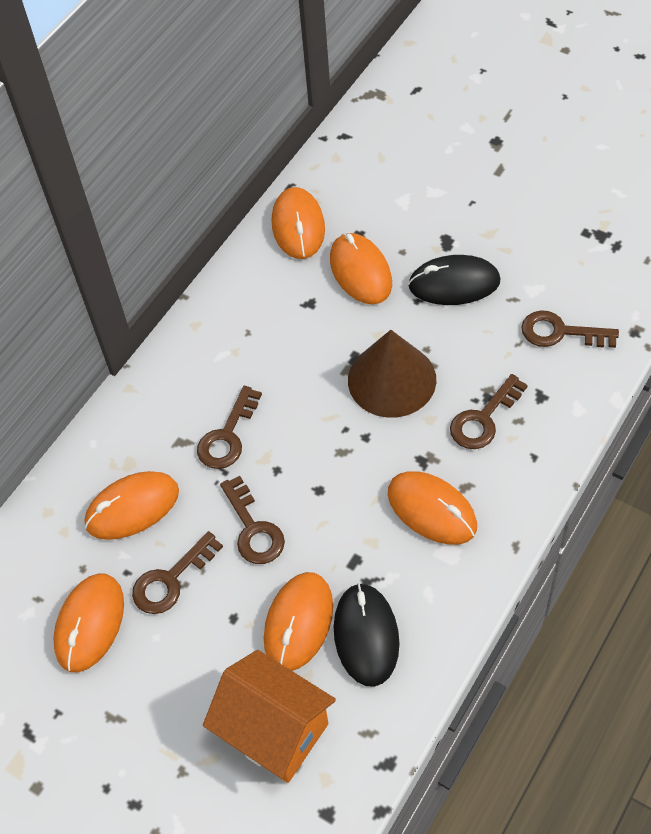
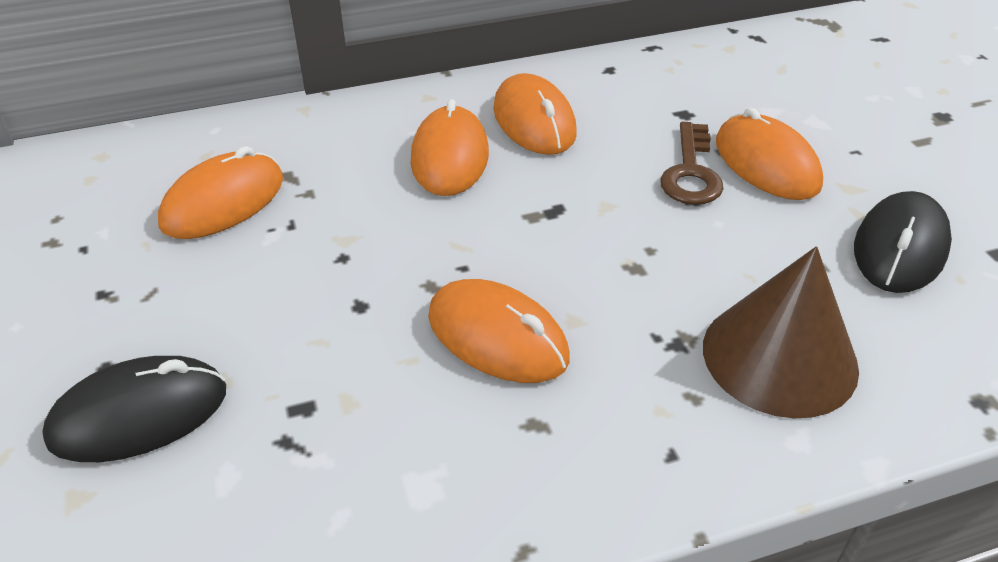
brown key: 5 -> 1
orange house: 1 -> 0
orange mouse: 6 -> 5

